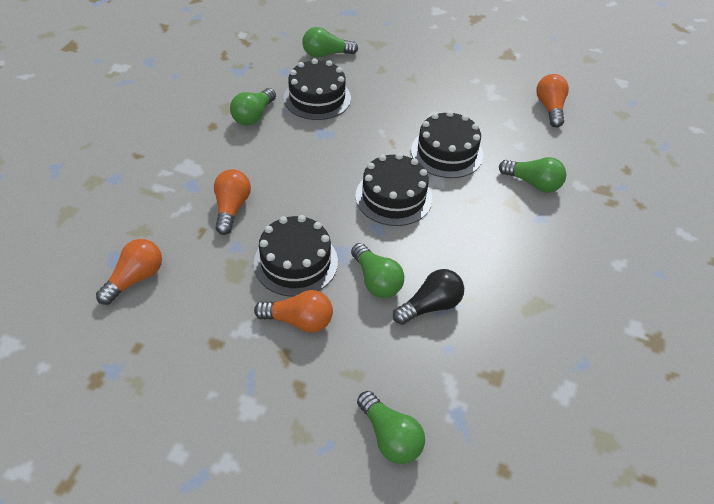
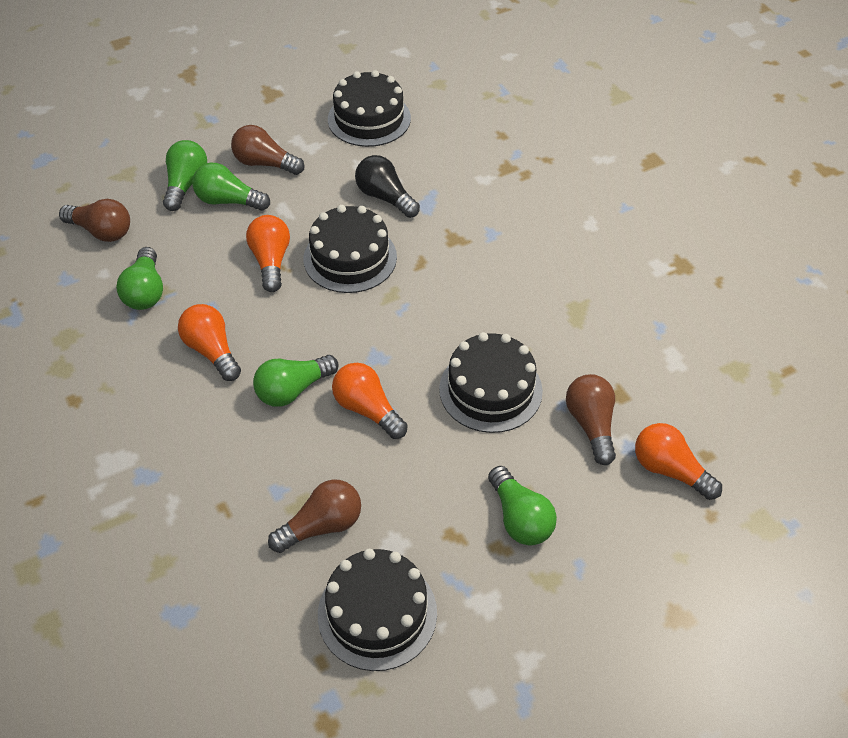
brown light bulb: 0 -> 4

